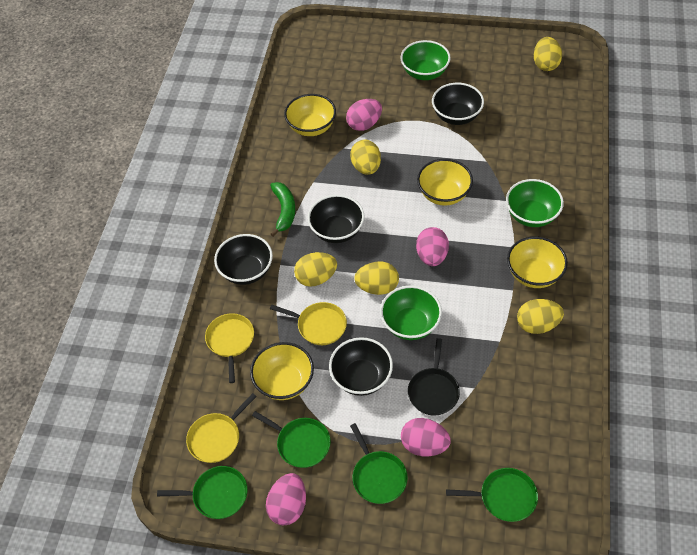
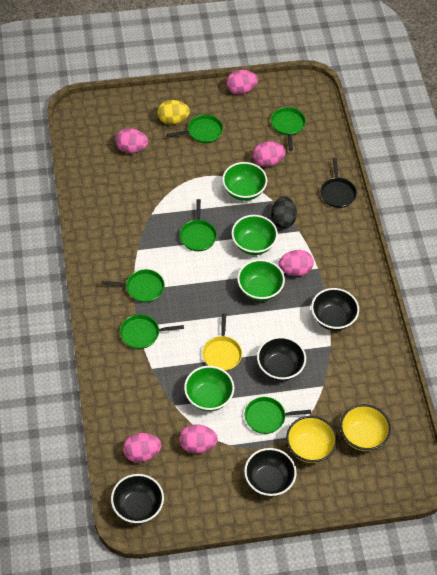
black egg: 0 -> 1
green banana: 1 -> 0
green bowl: 3 -> 4
green pan: 4 -> 6
pink egg: 4 -> 6
yellow bowl: 4 -> 2
yellow egg: 5 -> 1
yellow pan: 3 -> 1

